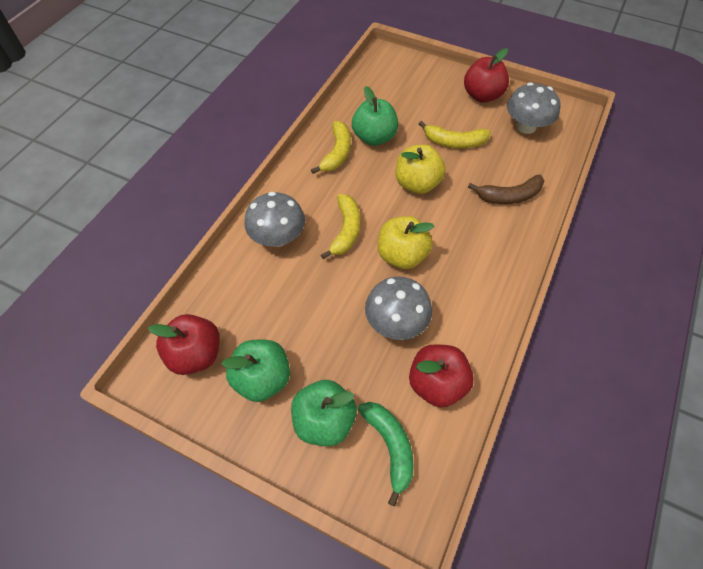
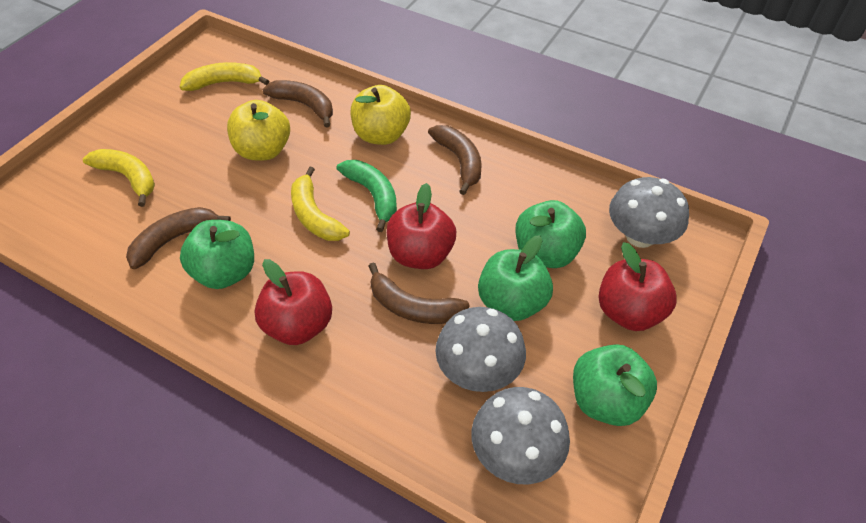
brown banana: 1 -> 4
green apple: 3 -> 4

